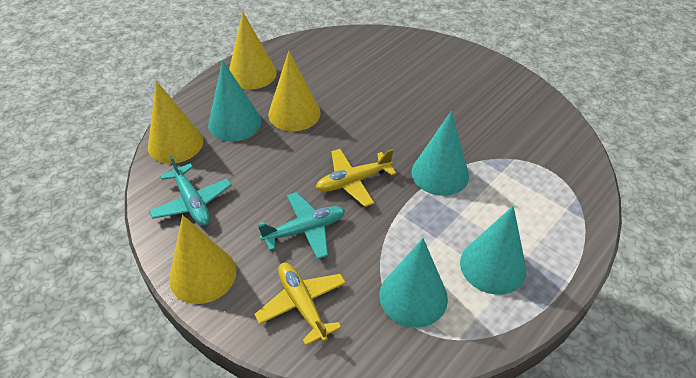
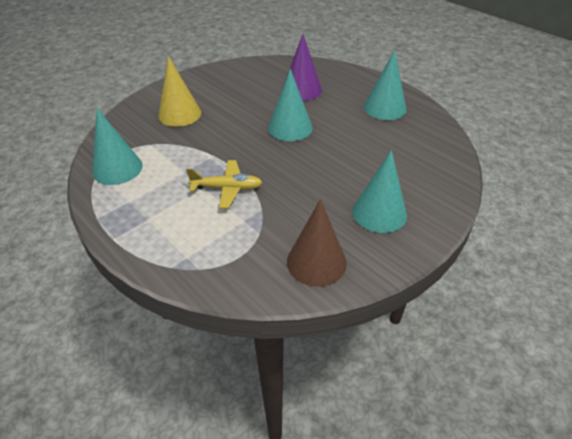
brown cone: 0 -> 1
purple cone: 0 -> 1
turquoise plane: 2 -> 0
yellow cone: 4 -> 1
yellow plane: 2 -> 1

